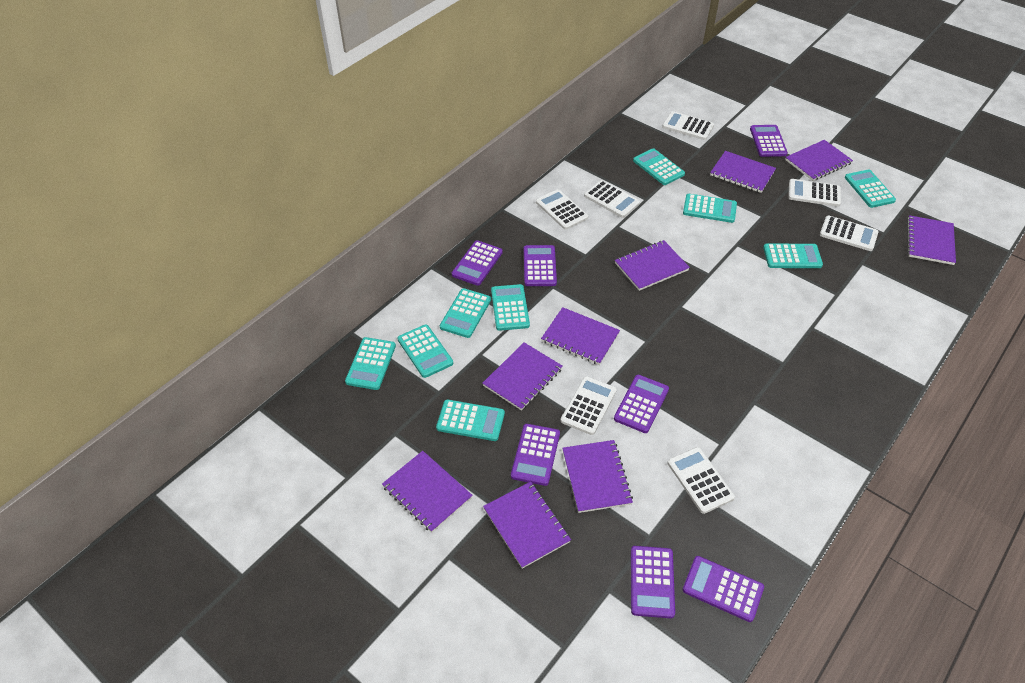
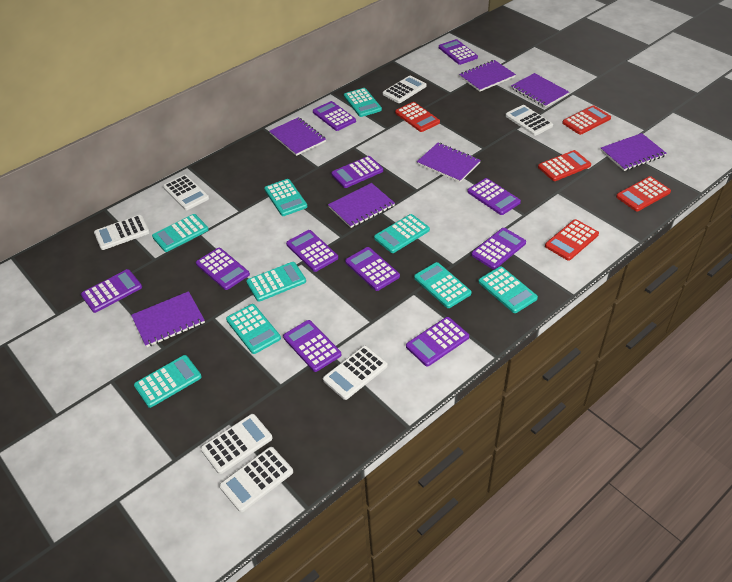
purple calculator: 7 -> 11
purple notebook: 9 -> 7
red calculator: 0 -> 5

